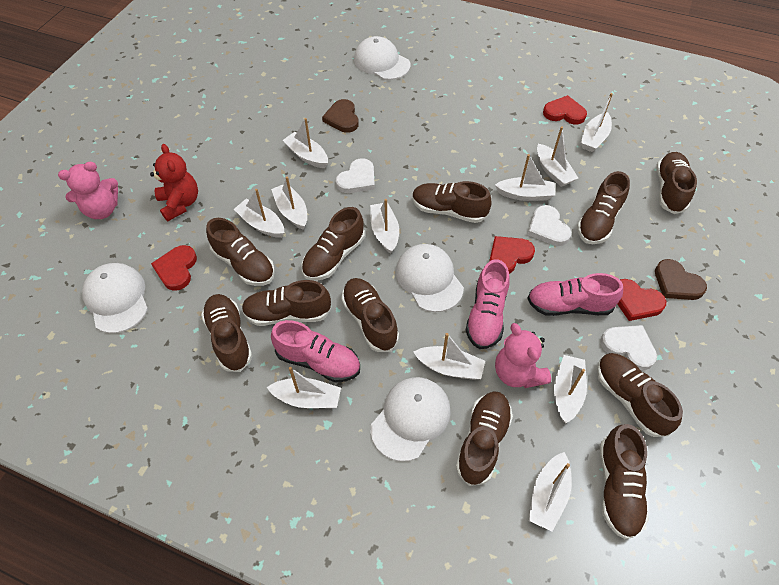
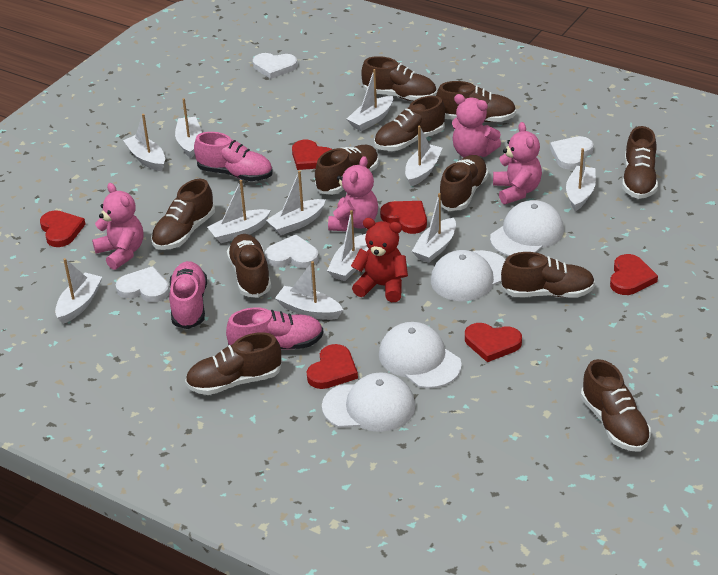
brown heart: 2 -> 0
pink teddy bear: 2 -> 4
red heart: 4 -> 6
white heart: 3 -> 4

